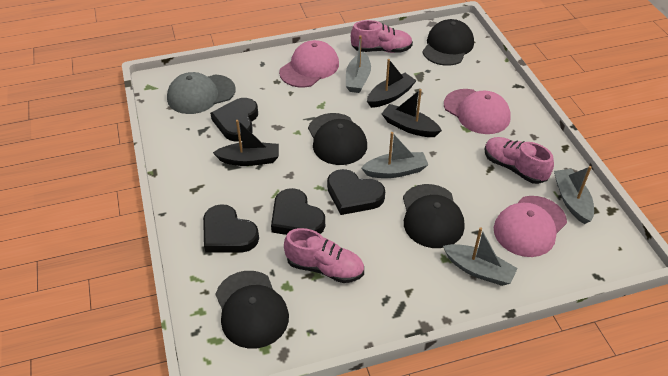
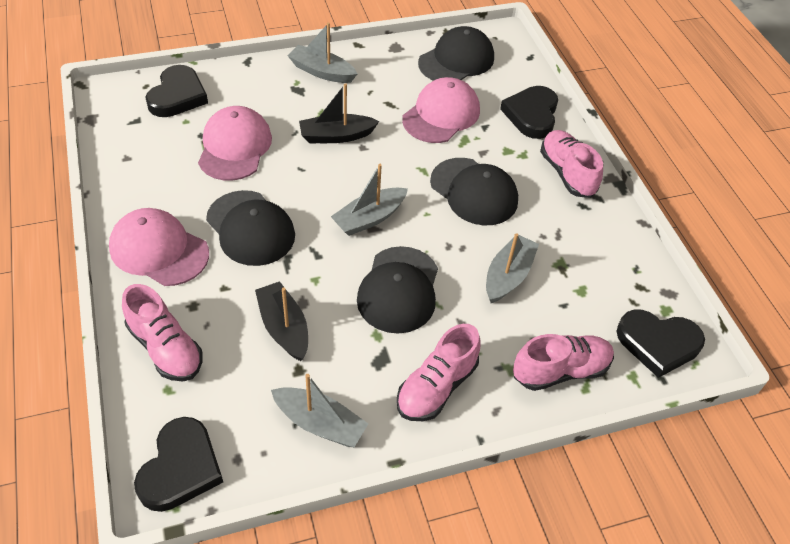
black boat: 3 -> 2
grey cap: 1 -> 0
pink shoe: 3 -> 4

